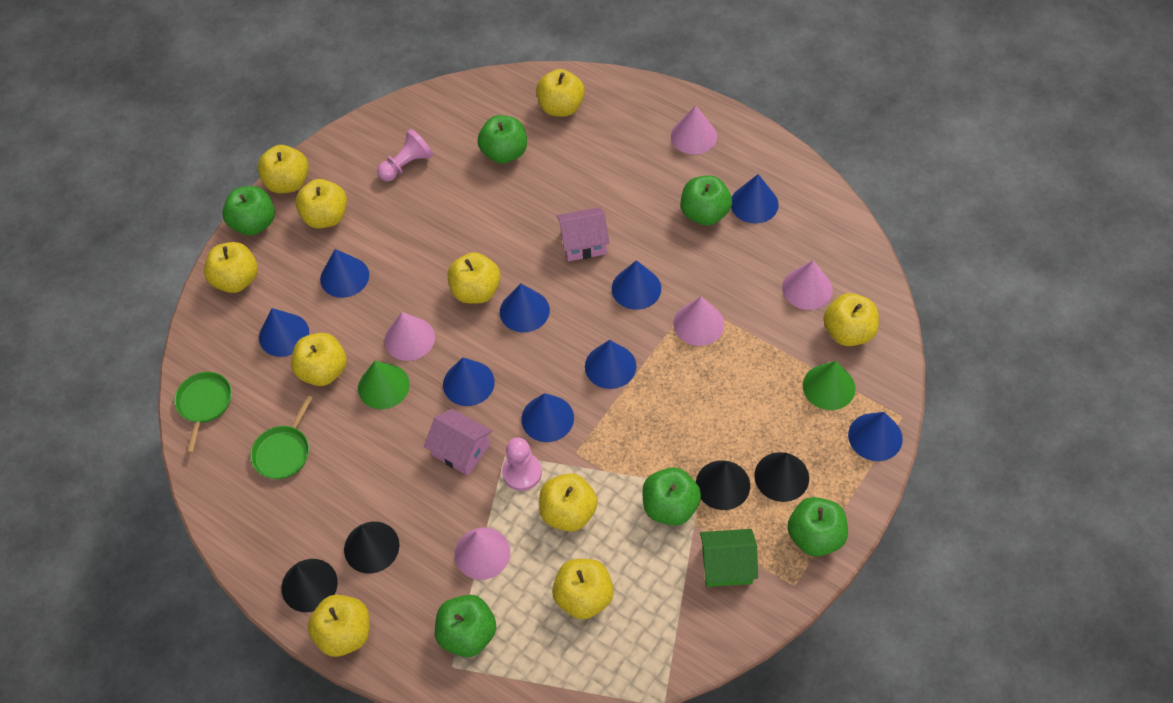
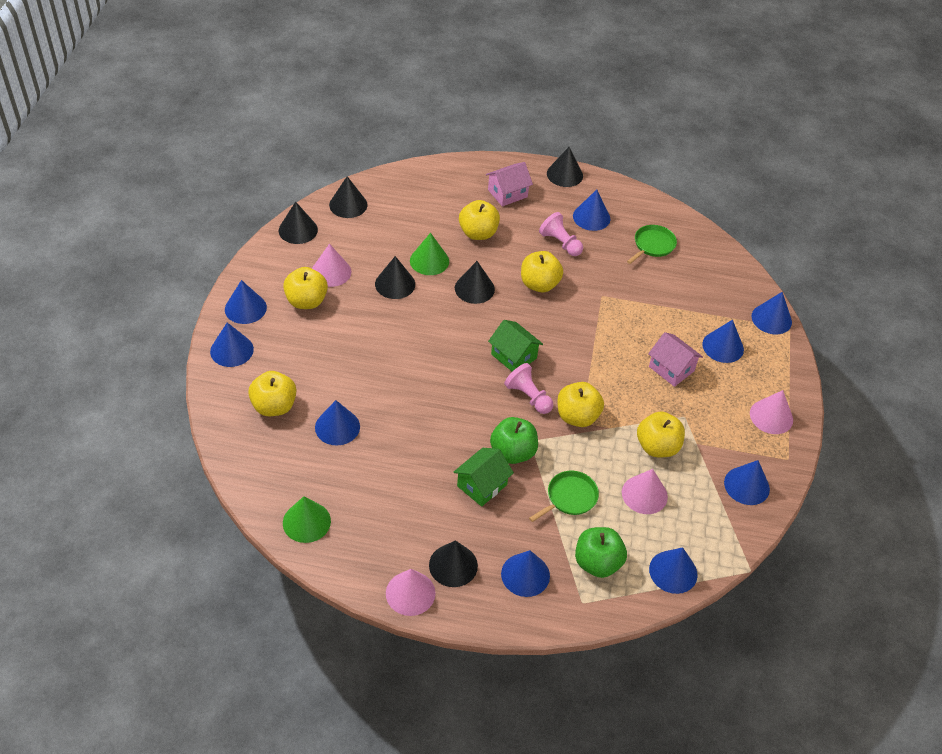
black cone: 4 -> 6
green apple: 6 -> 2
green house: 1 -> 2
pink cone: 5 -> 4
yellow apple: 10 -> 6

